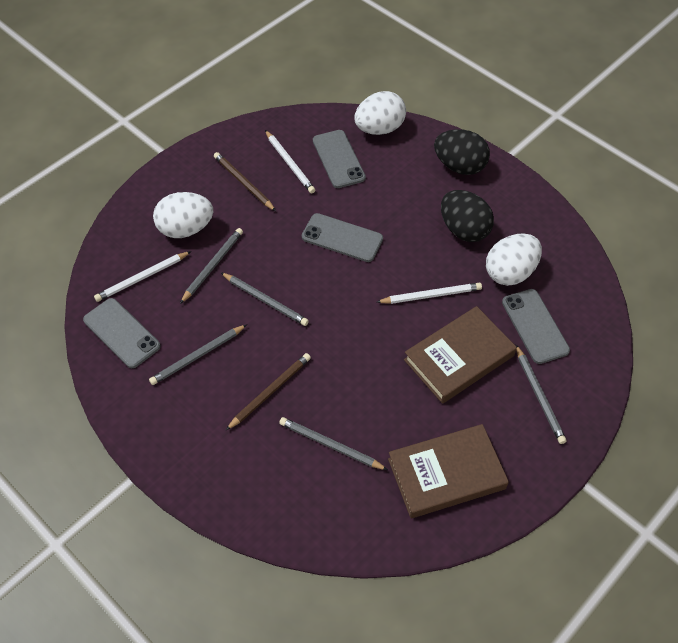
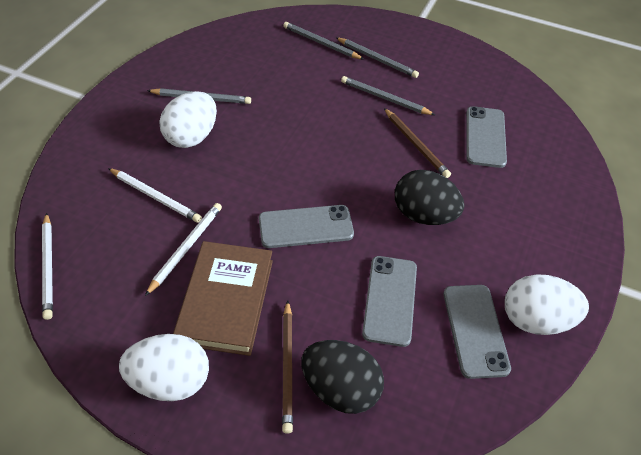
brown book: 2 -> 1
grey pencil: 5 -> 4

